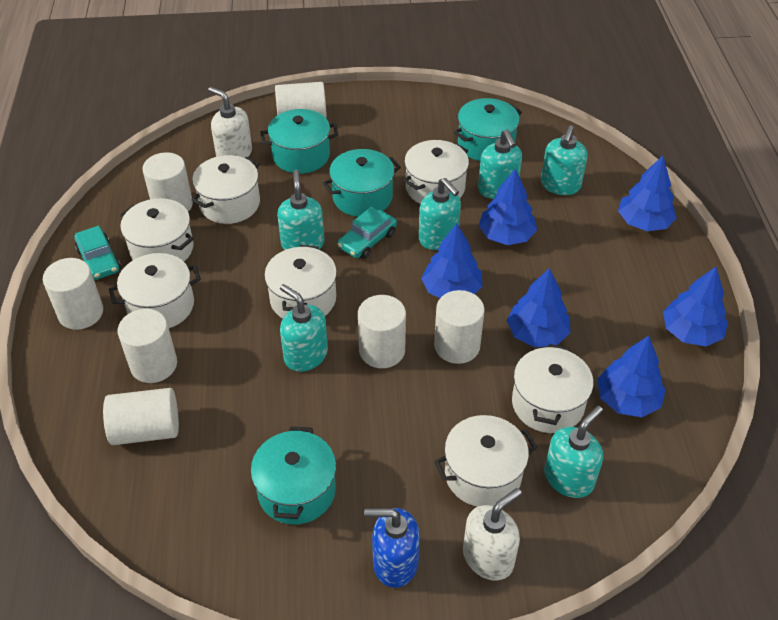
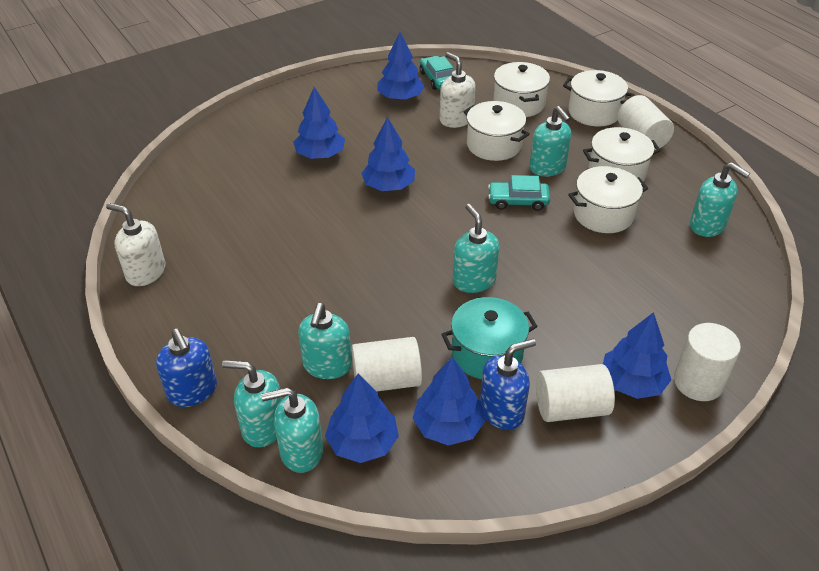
blue soap dispenser: 1 -> 2
turquoise pot: 4 -> 1
white cylinder: 7 -> 4
white pot: 7 -> 5

